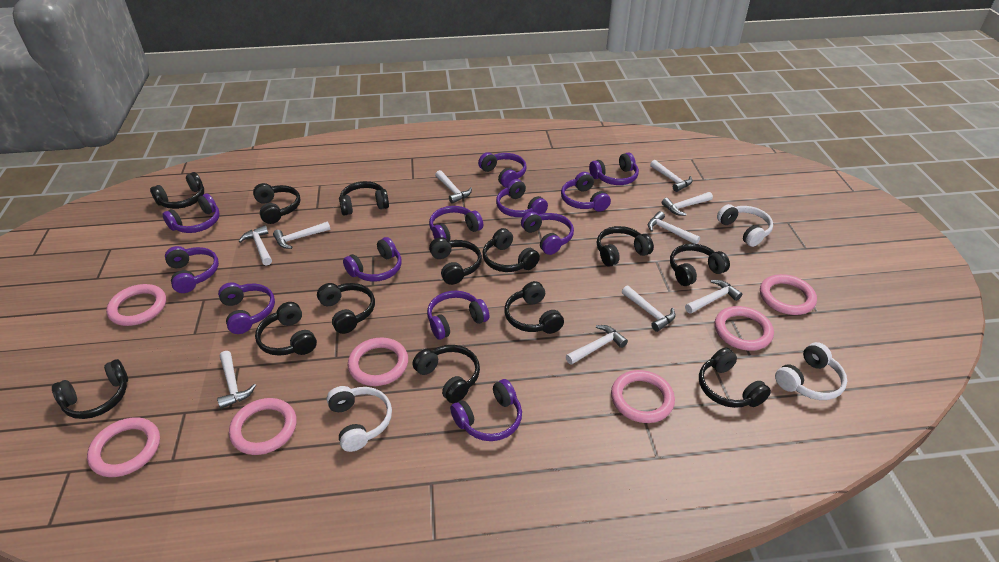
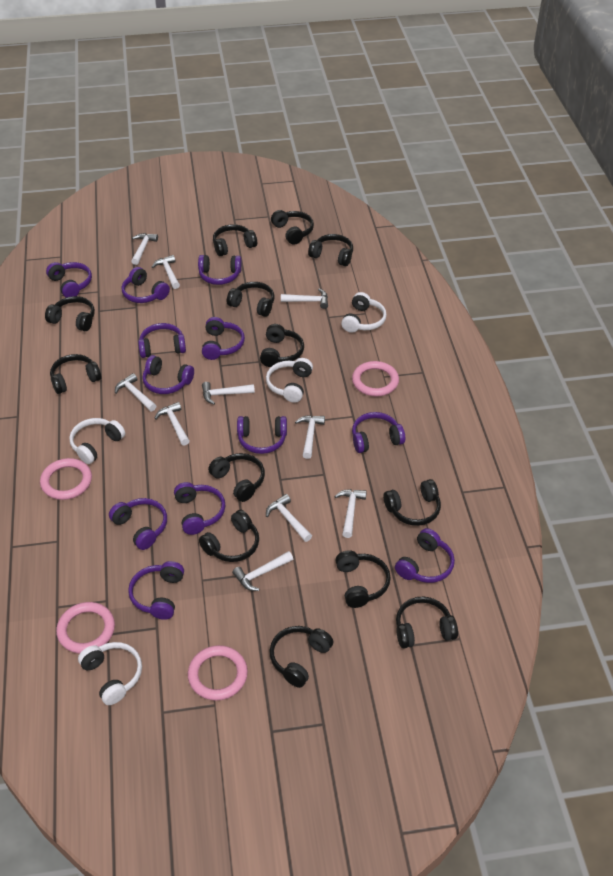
pink ring: 7 -> 4
white headphones: 3 -> 4

